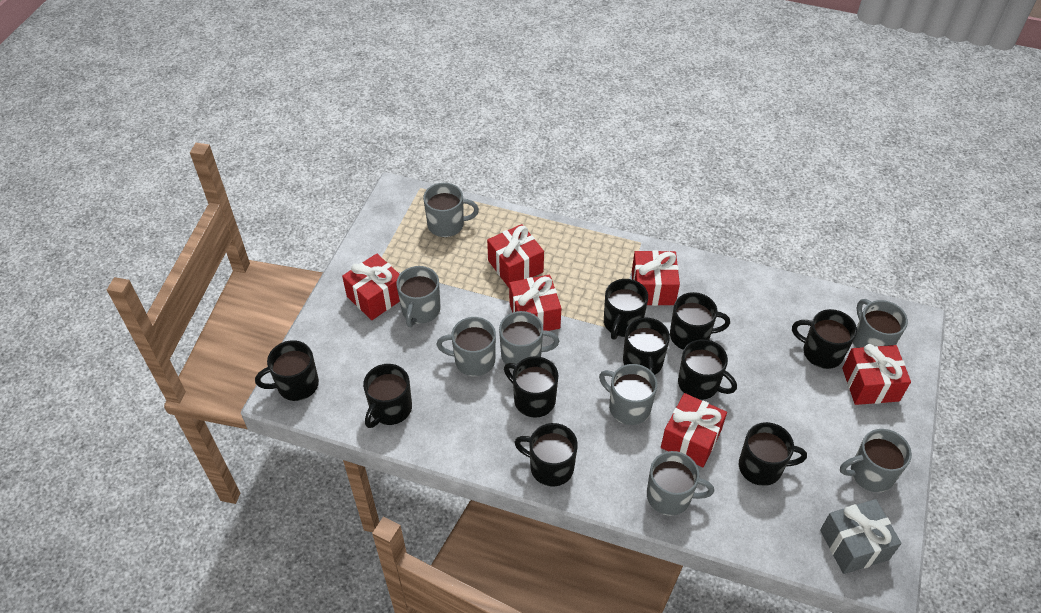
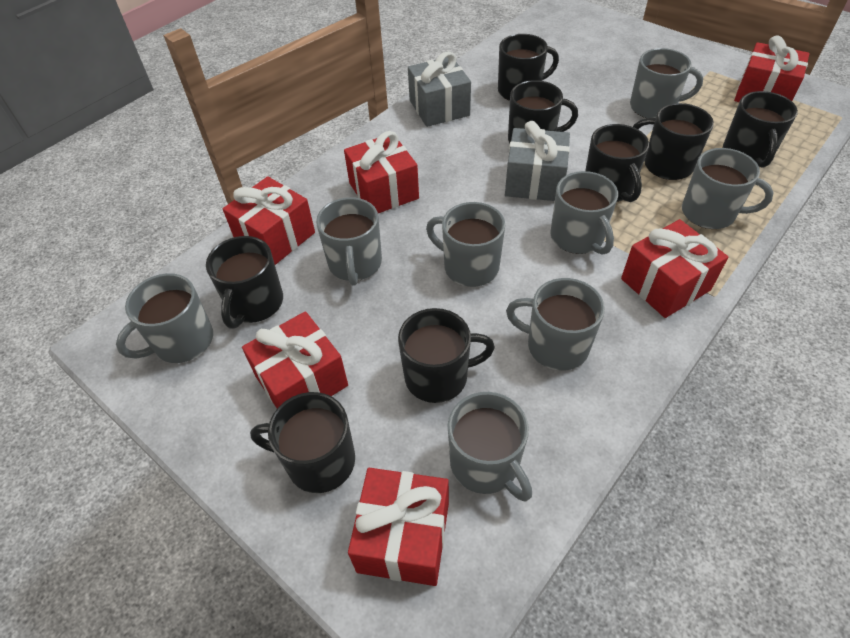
black mug: 10 -> 8
grey gift: 1 -> 2

